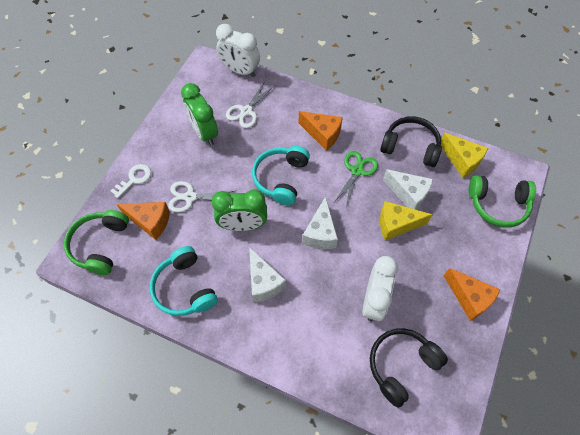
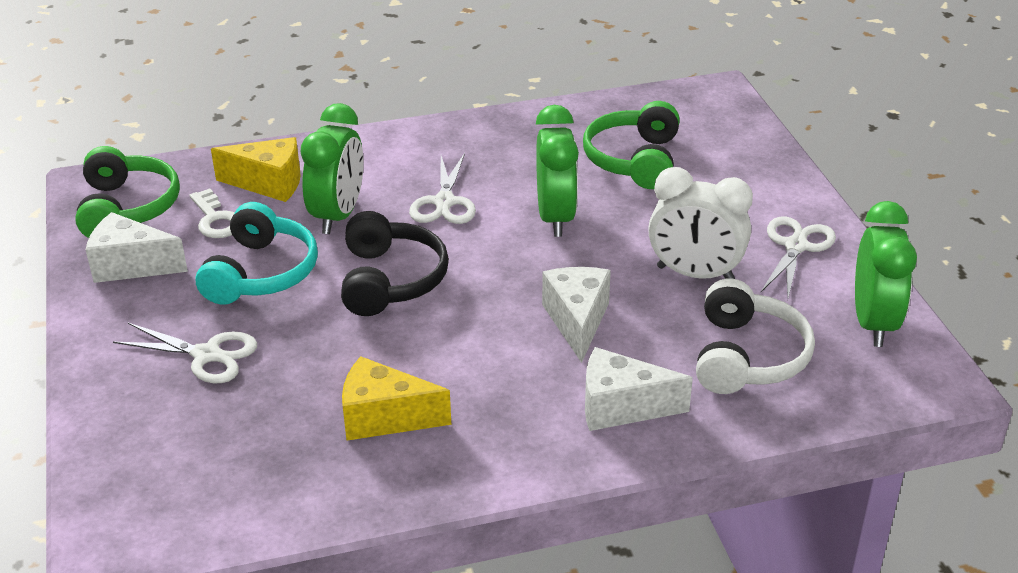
black headphones: 2 -> 1
green clock: 2 -> 3
green scissors: 1 -> 0
orange cheese: 3 -> 0
turquoise headphones: 2 -> 1
white clock: 2 -> 1
white headphones: 0 -> 1
white scissors: 2 -> 3

